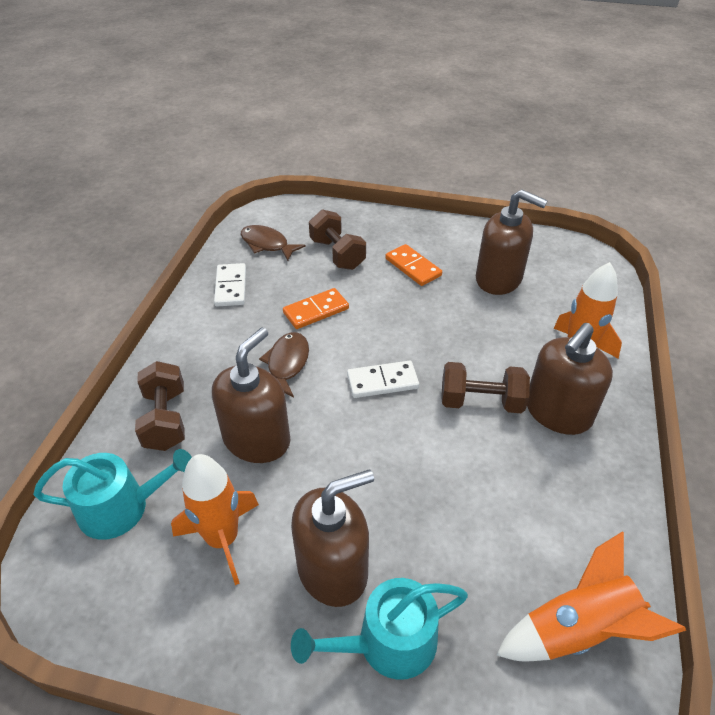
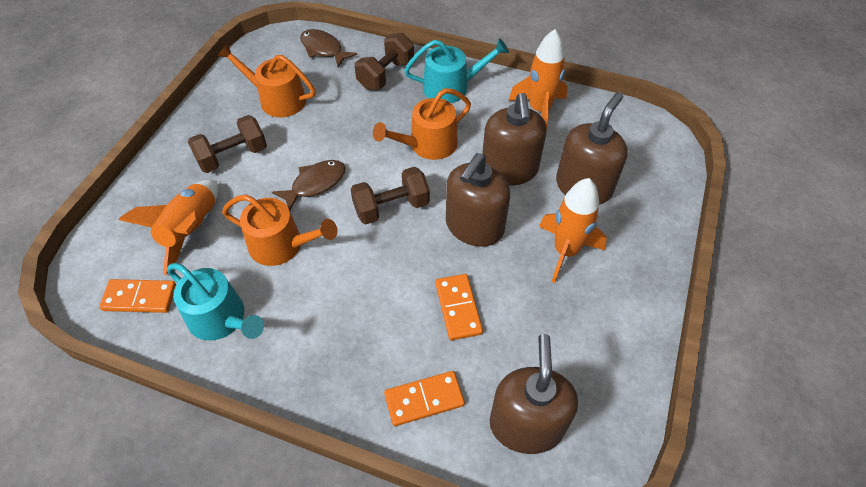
orange domino: 2 -> 3
orange watering can: 0 -> 3
white domino: 2 -> 0

